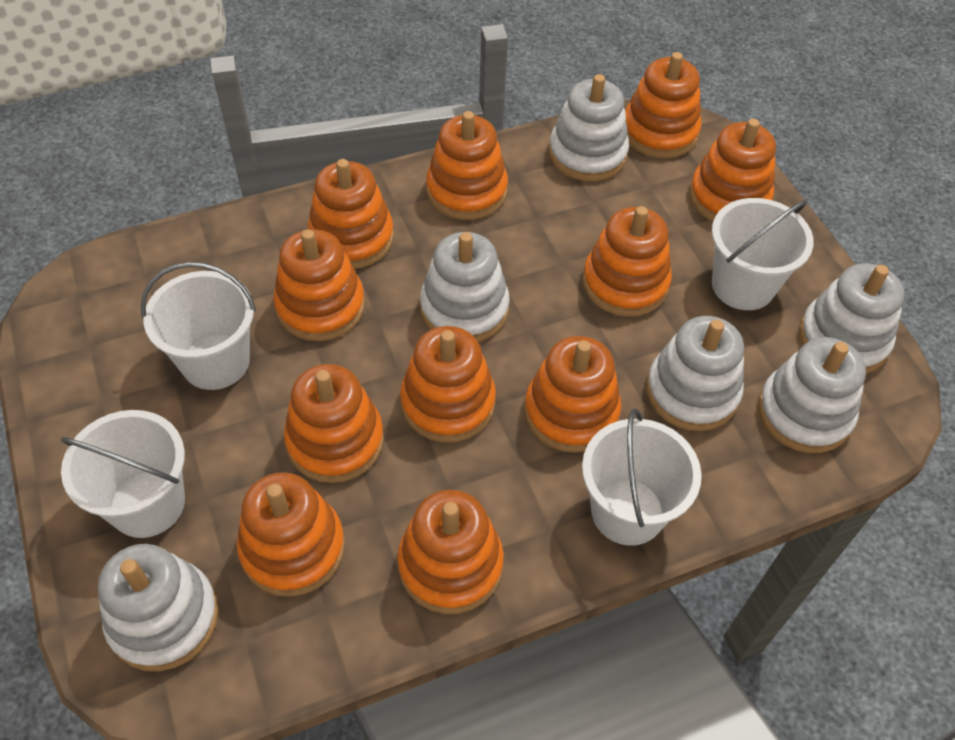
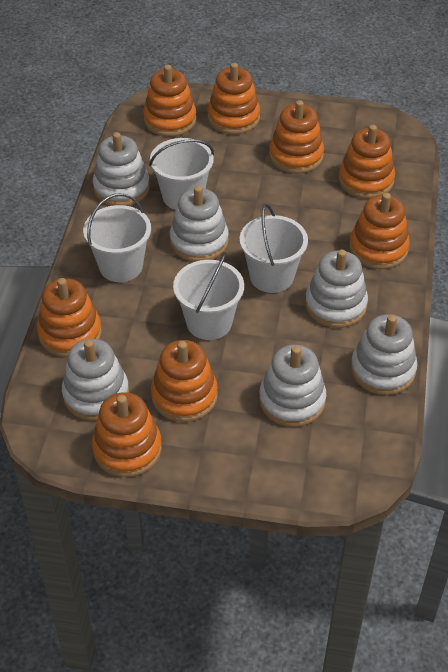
orange stacking toy: 11 -> 8

